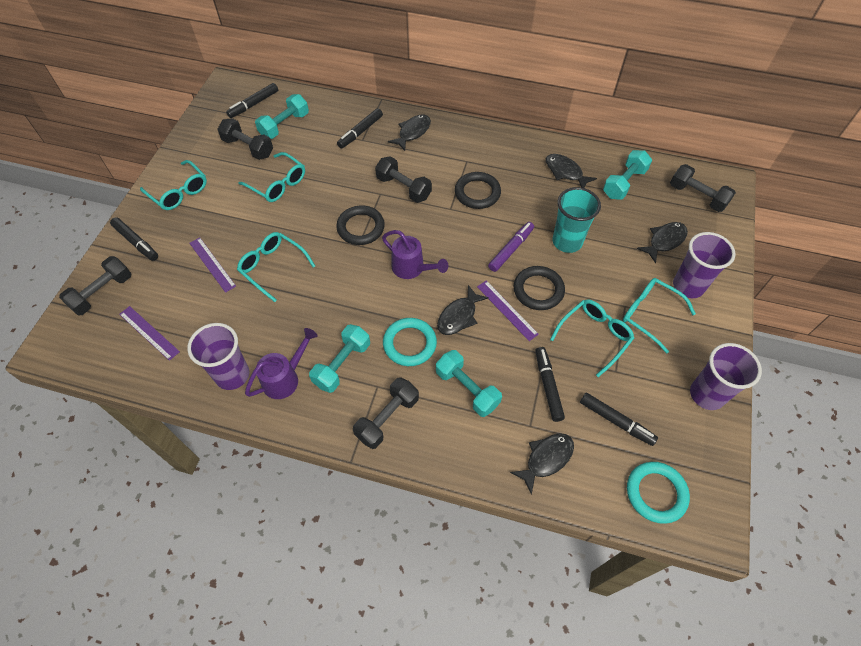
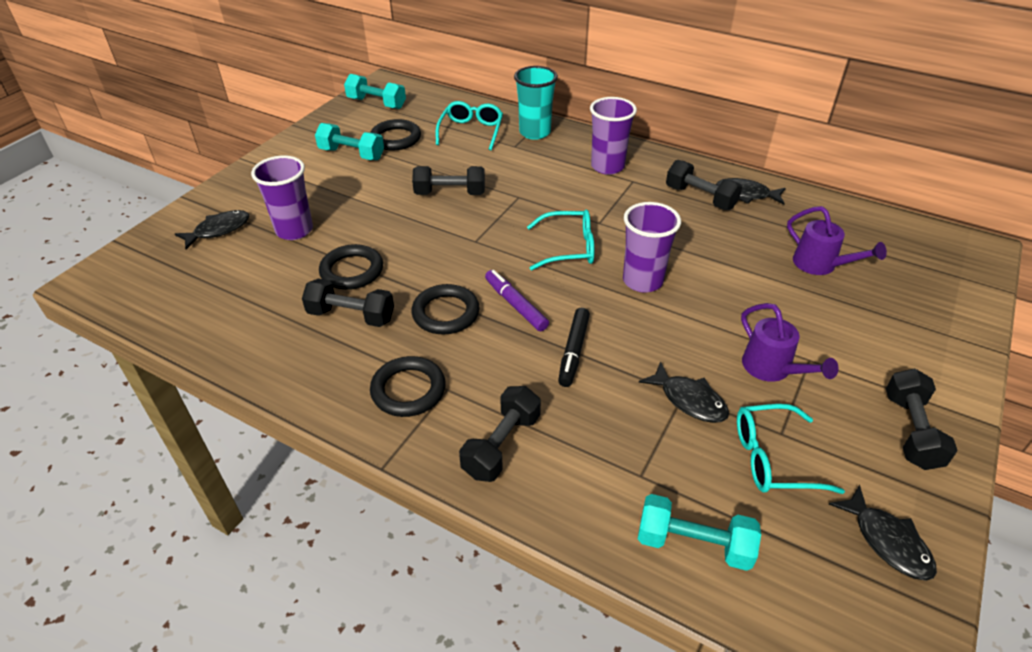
black fish: 5 -> 4
black marker: 5 -> 1
black ring: 3 -> 4
purple ruler: 3 -> 0
turquoise dumbbell: 4 -> 3
turquoise glasses: 5 -> 3
turquoise ring: 2 -> 0

